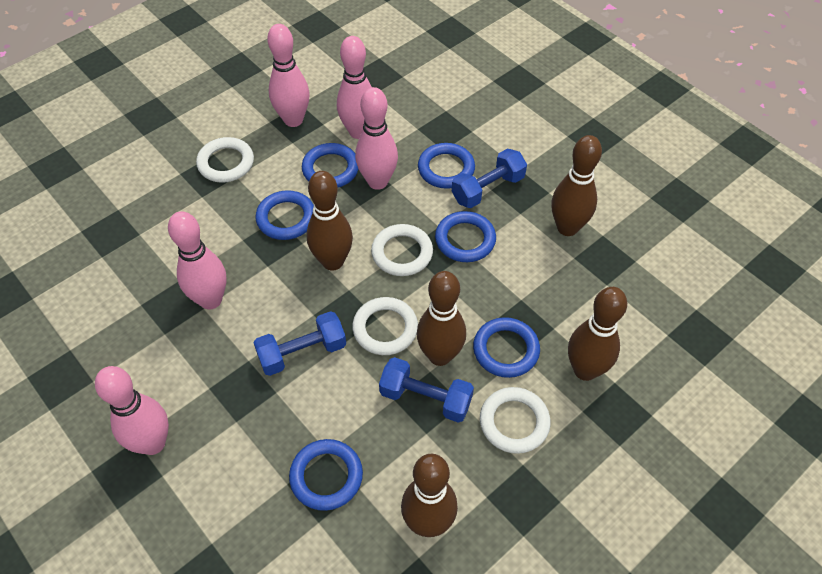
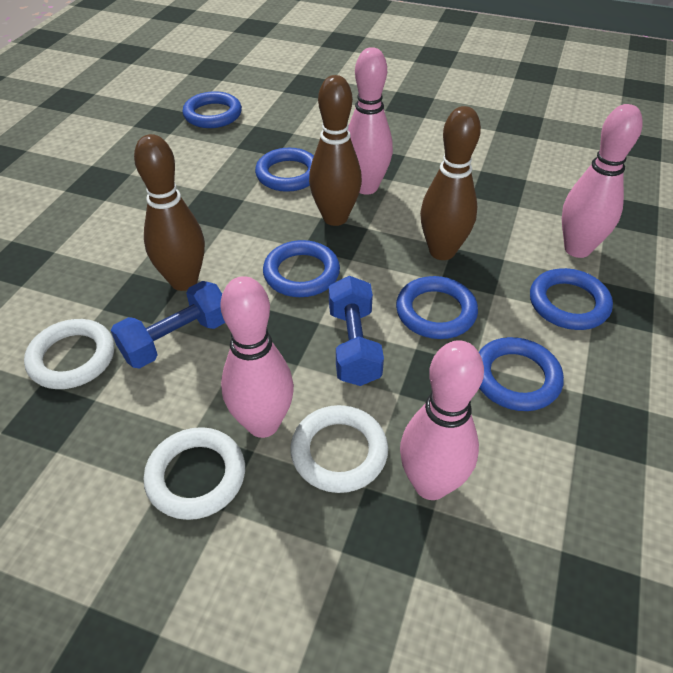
blue dumbbell: 3 -> 2
brown bowling pin: 5 -> 3
pink bowling pin: 5 -> 4
white ring: 4 -> 3

